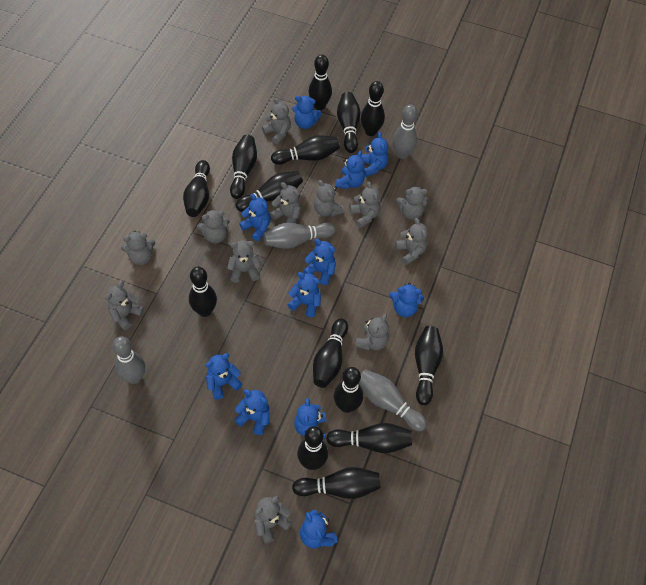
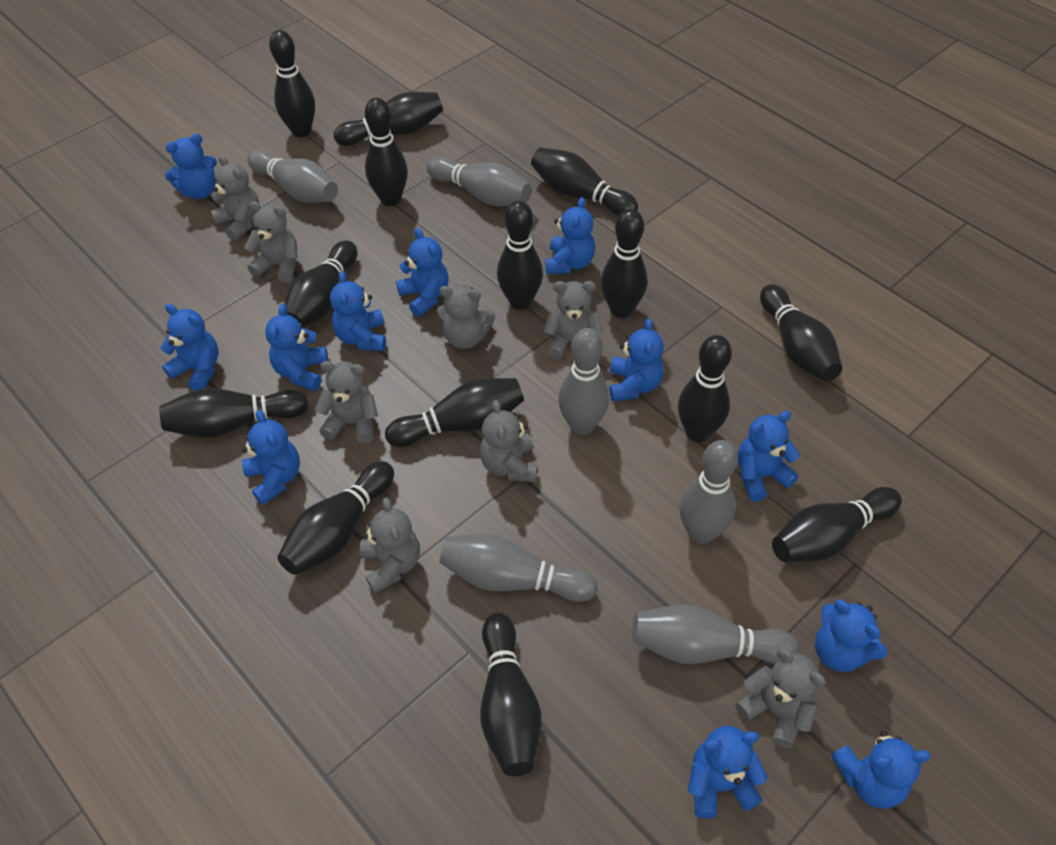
blue teddy bear: 11 -> 12
grey bowling pin: 4 -> 6
grey teddy bear: 12 -> 8

